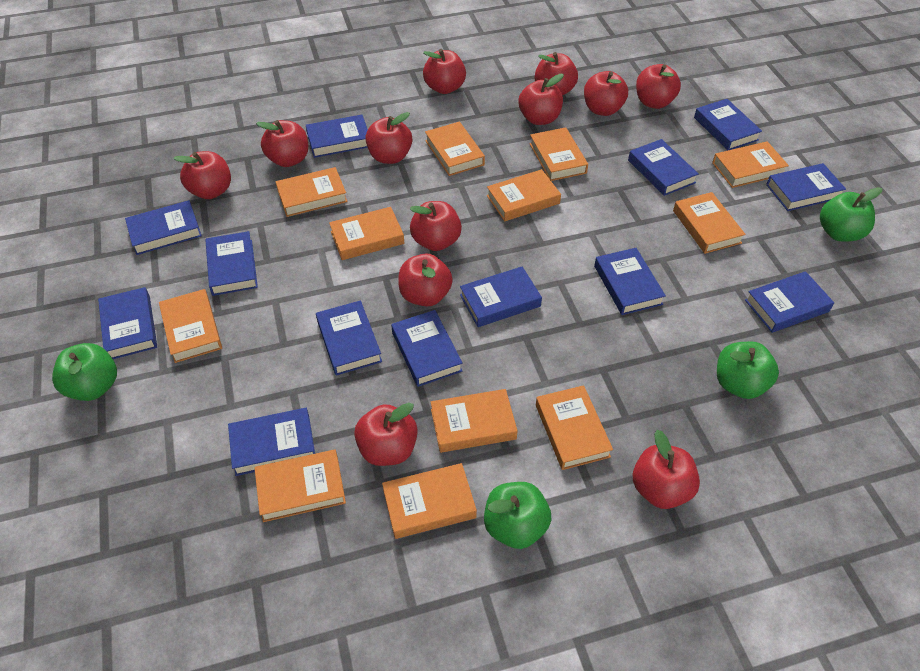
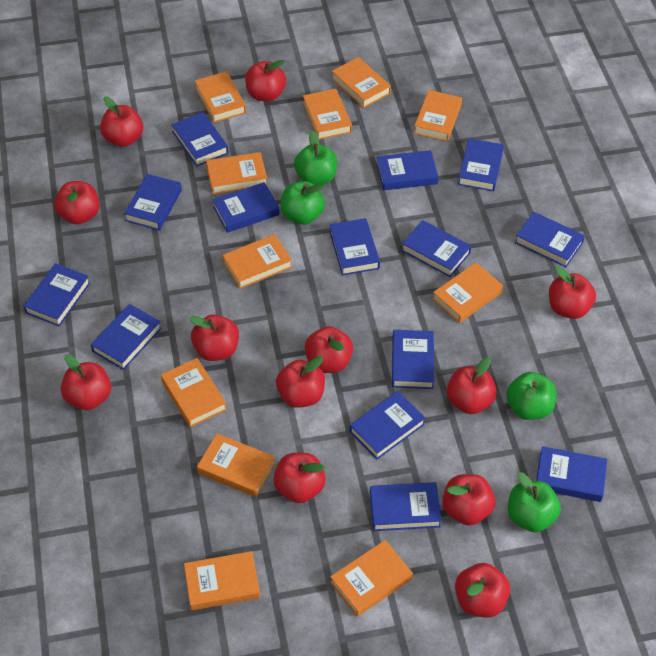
blue book: 13 -> 14
orange book: 12 -> 11

